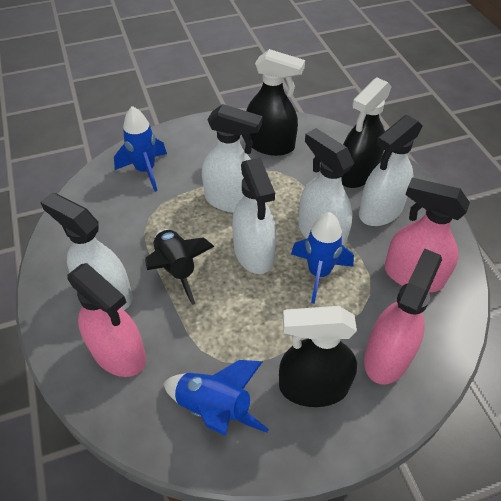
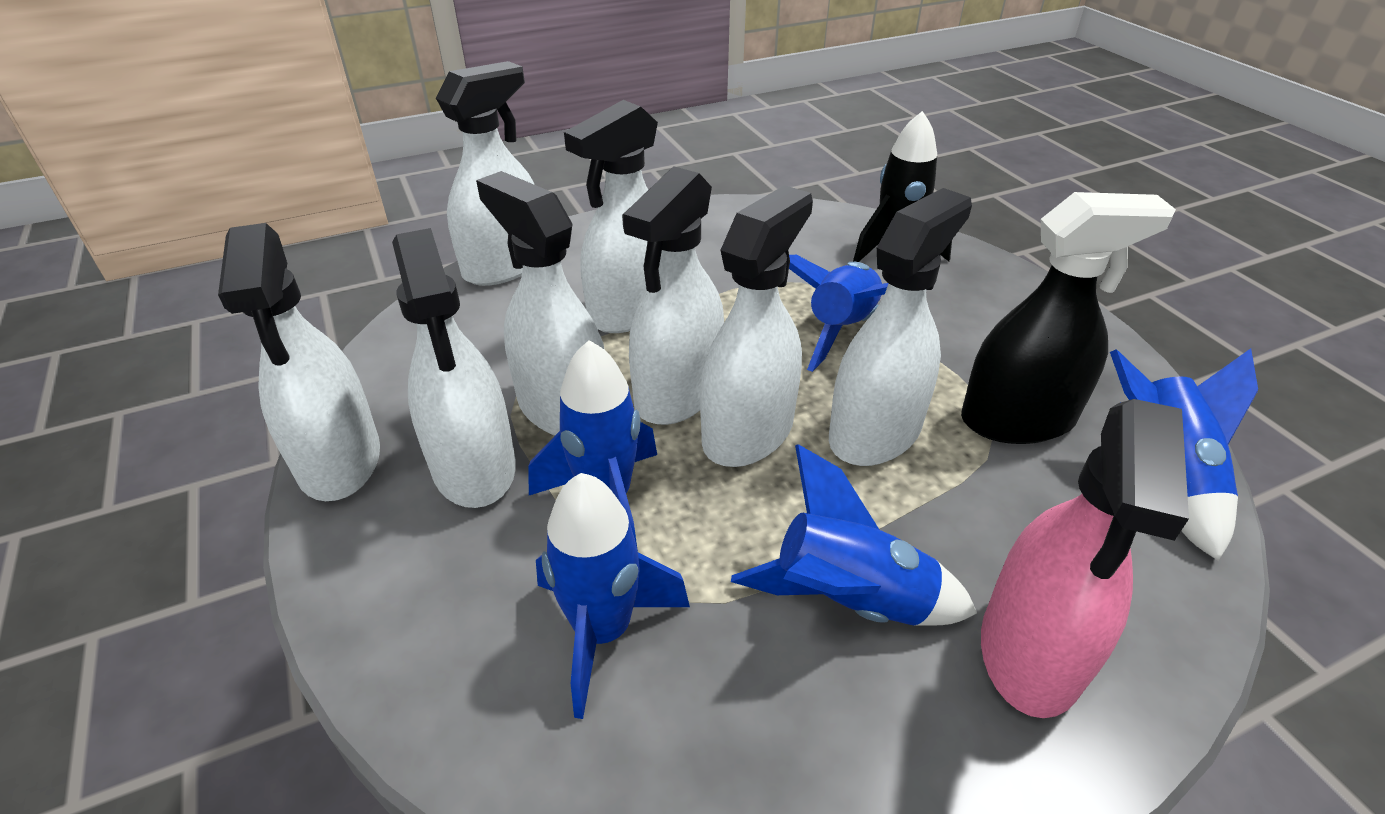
black spray bottle: 3 -> 1
blue rocket: 3 -> 5
pink spray bottle: 3 -> 1
white spray bottle: 5 -> 8

